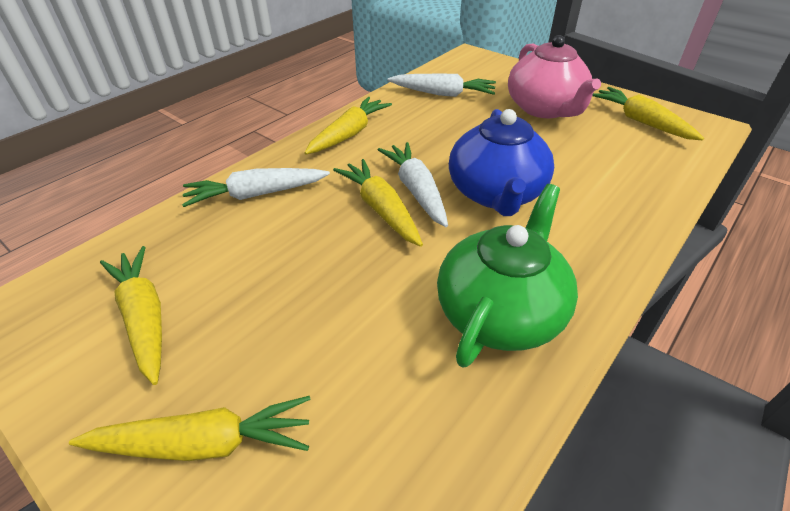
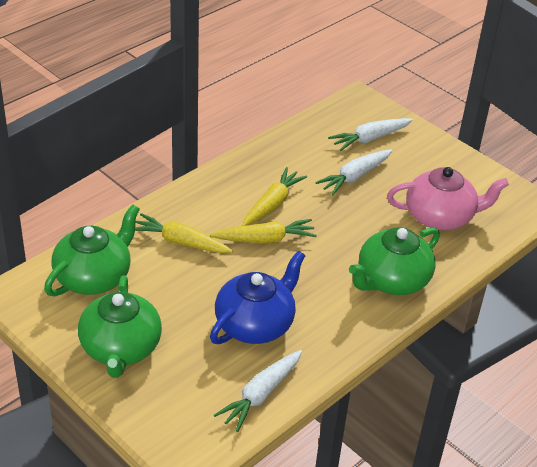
green teapot: 1 -> 3
yellow carrot: 5 -> 3

